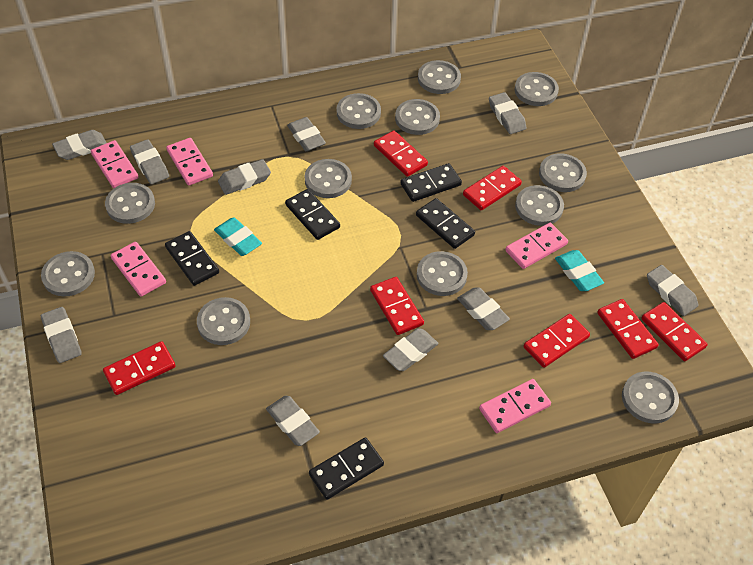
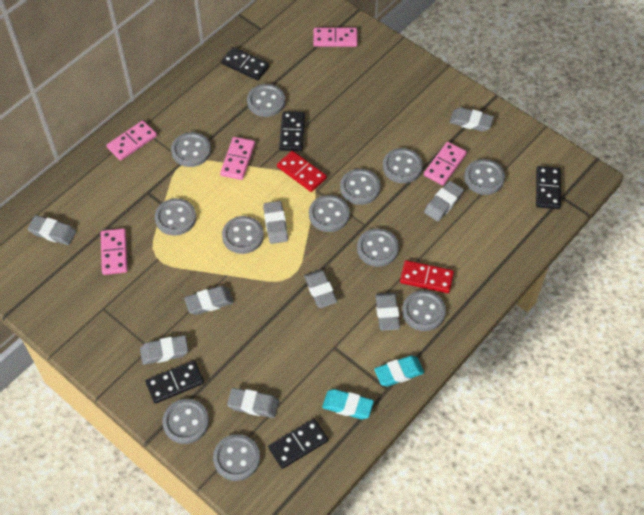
grey eraser: 10 -> 9
red domino: 7 -> 2

